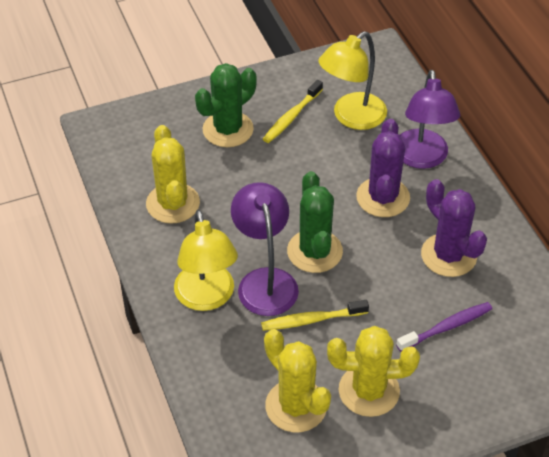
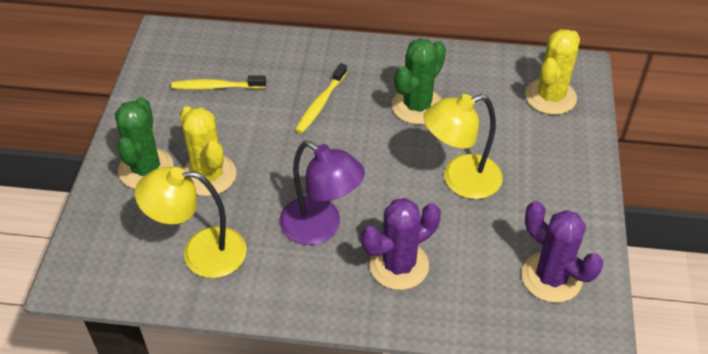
purple lamp: 2 -> 1
purple toothbrush: 1 -> 0
yellow cactus: 3 -> 2

